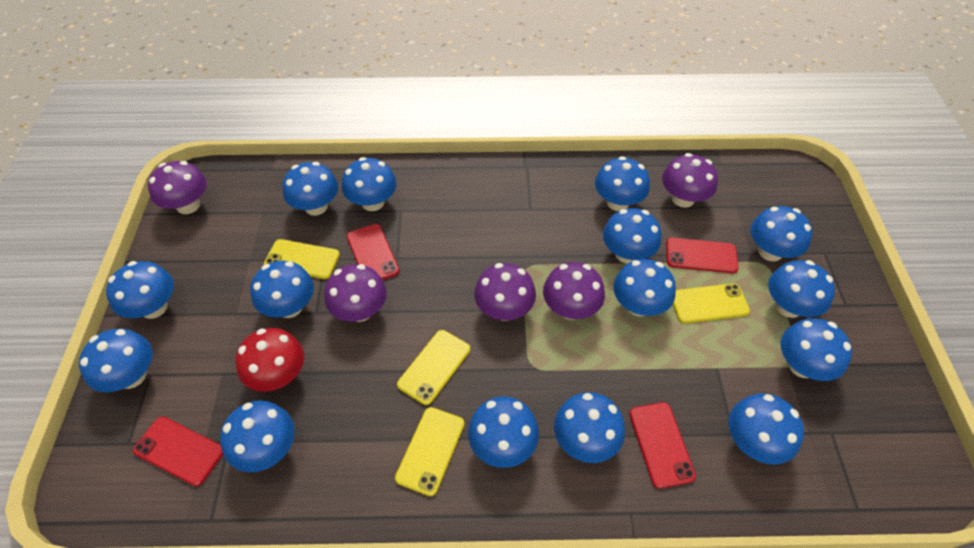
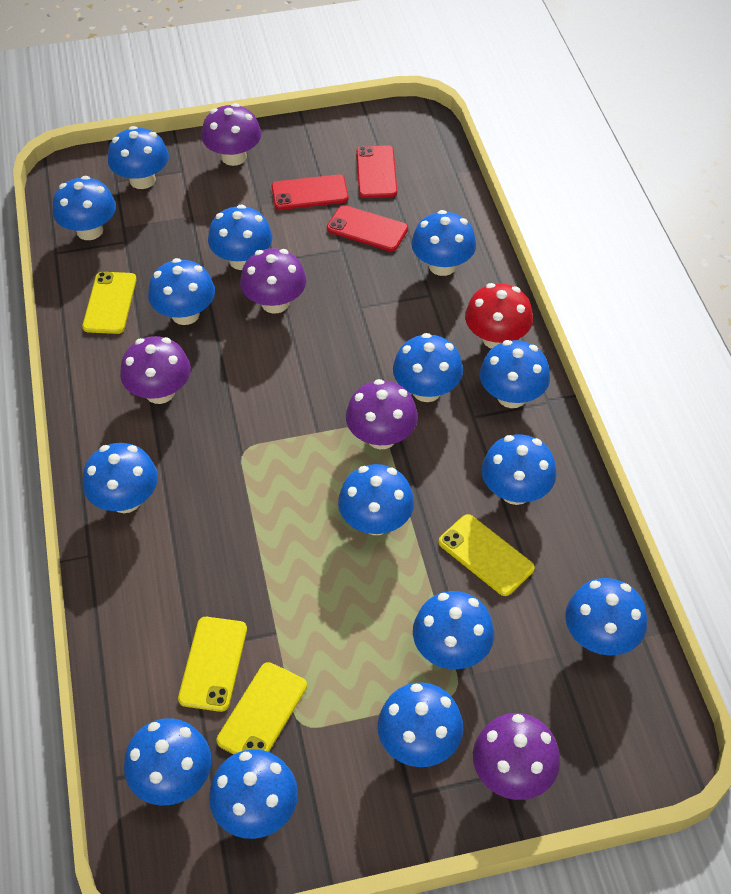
red phone: 4 -> 3

